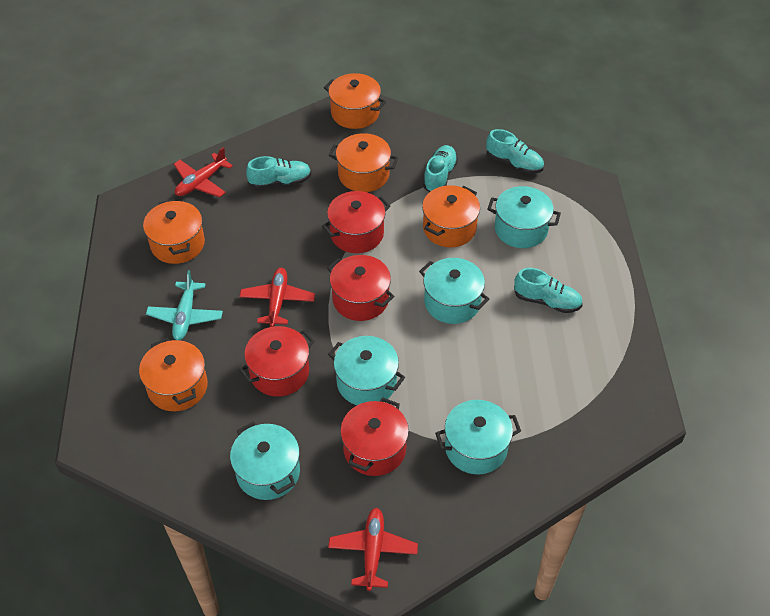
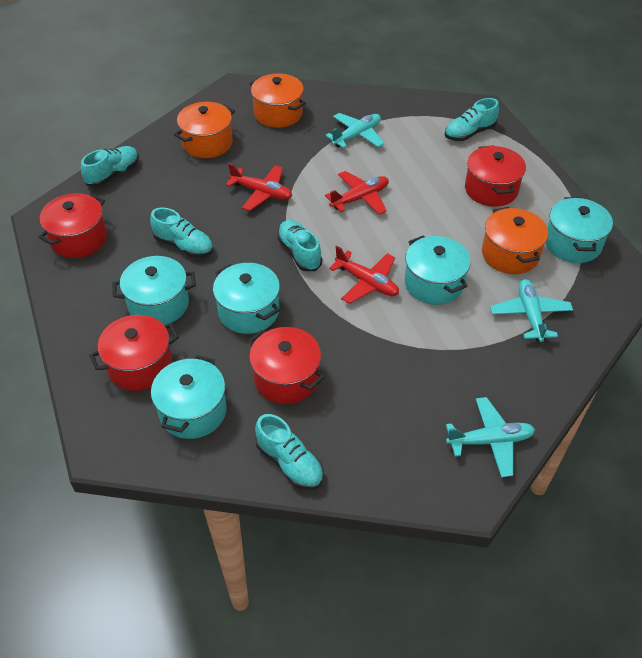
orange pot: 5 -> 3
turquoise plane: 1 -> 3
turquoise shoe: 4 -> 5

